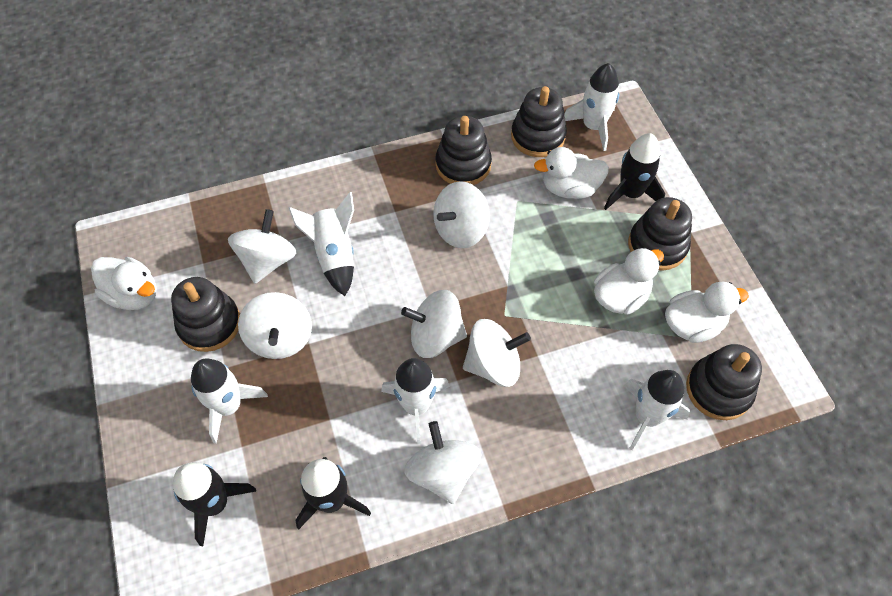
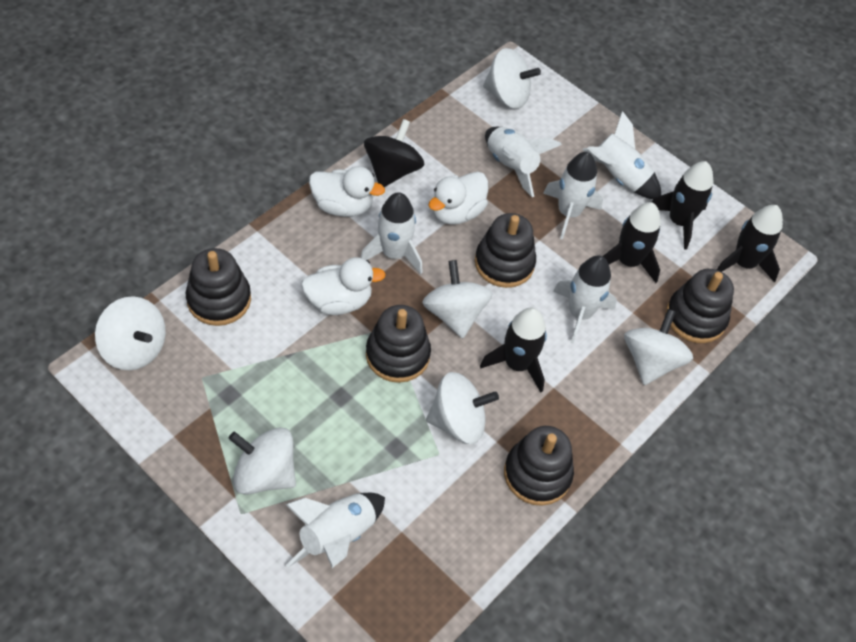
black rocket: 3 -> 4
black spinning top: 0 -> 1
white duck: 4 -> 3
white rocket: 5 -> 6

